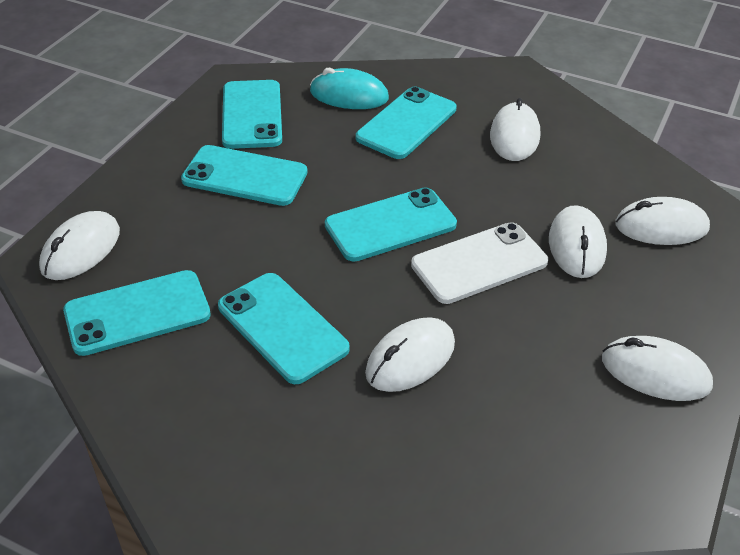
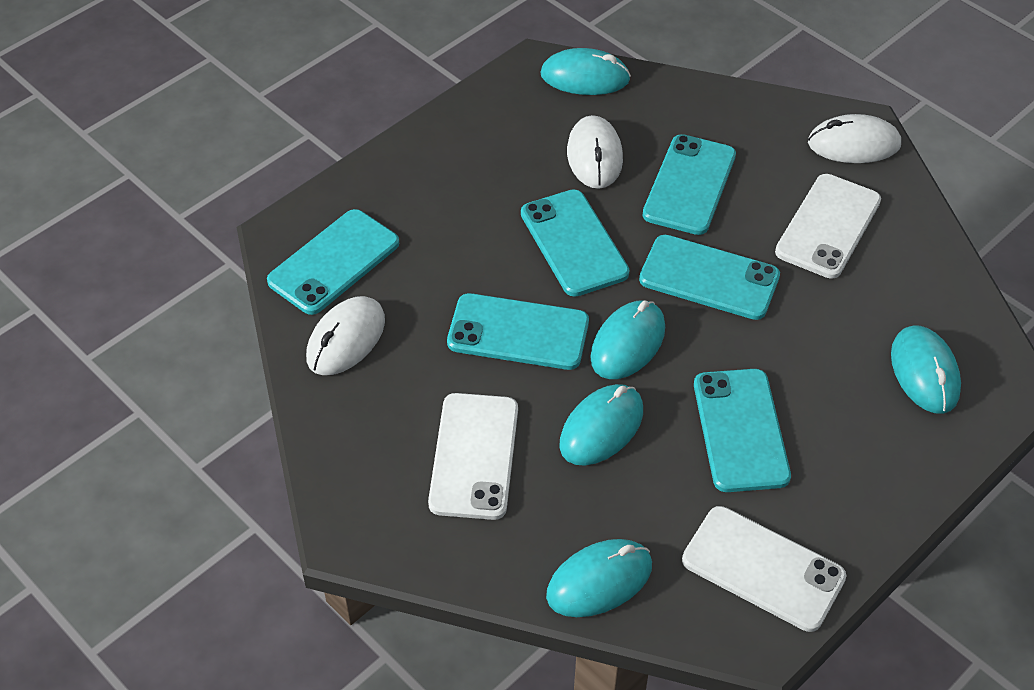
turquoise mouse: 1 -> 5
white mouse: 6 -> 3
white phone: 1 -> 3

